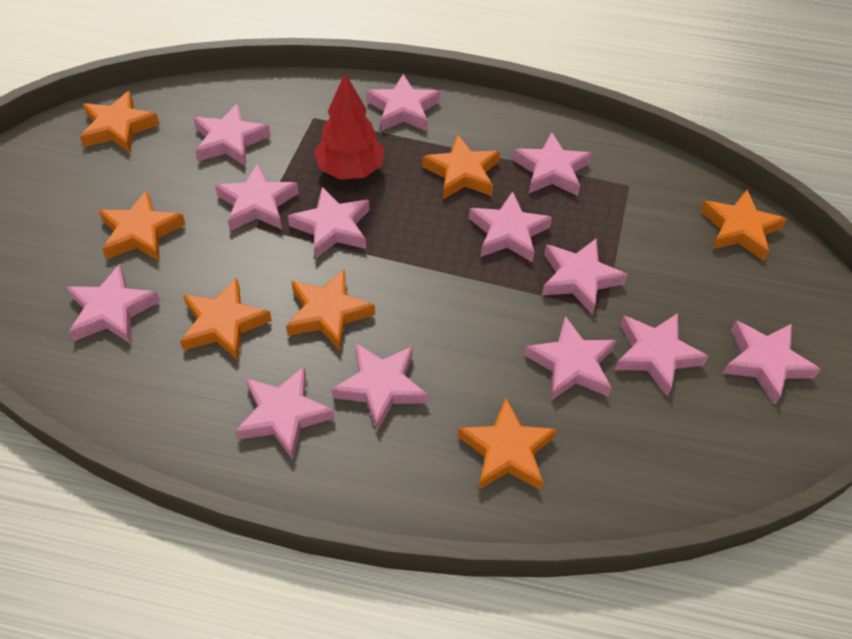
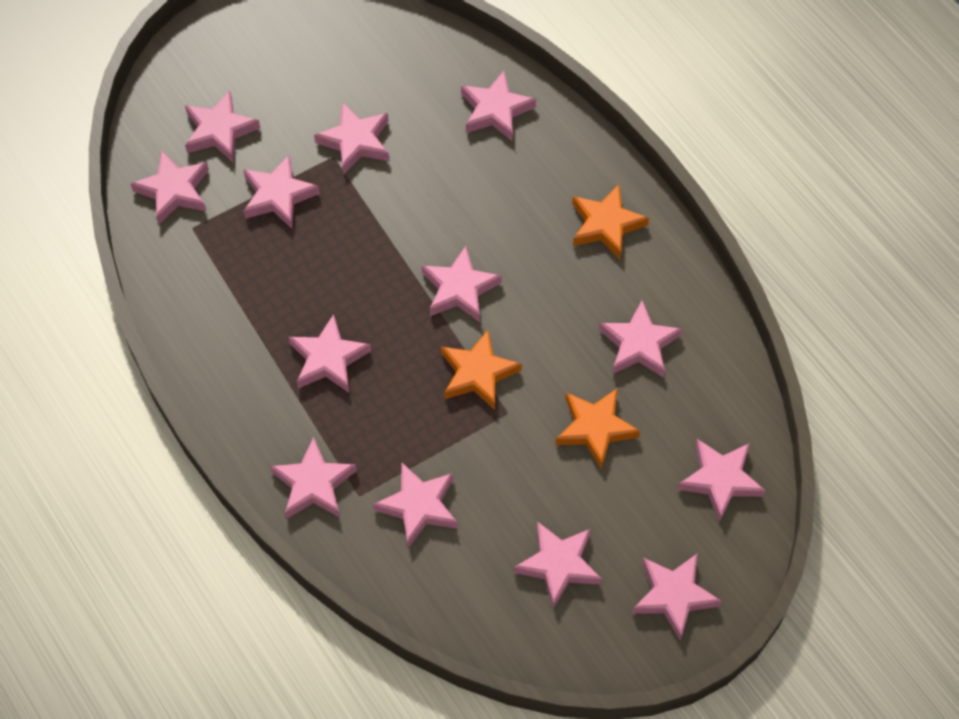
orange star: 7 -> 3
red tree: 1 -> 0

